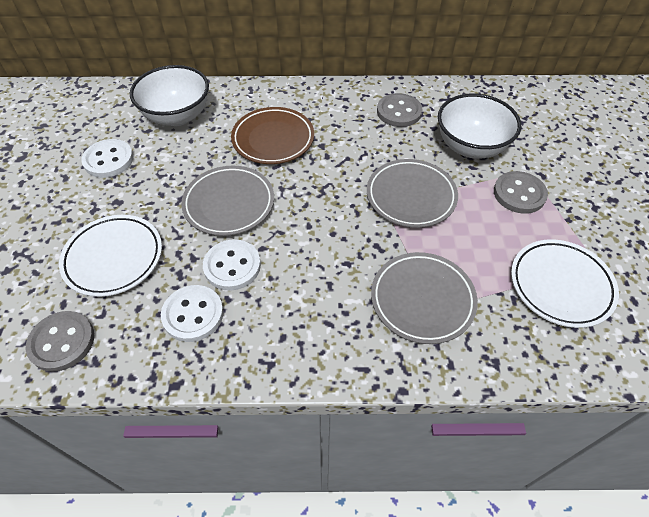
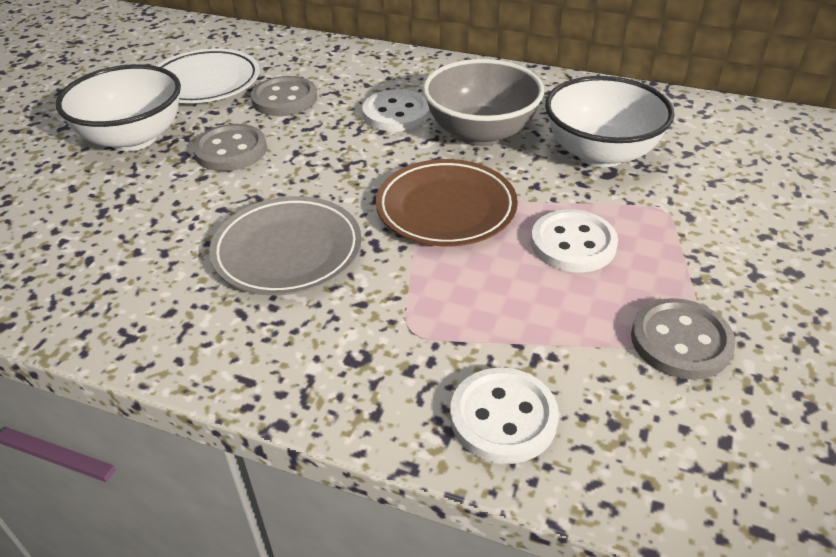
grey bowl: 0 -> 1
grey plate: 3 -> 1
white plate: 2 -> 1

